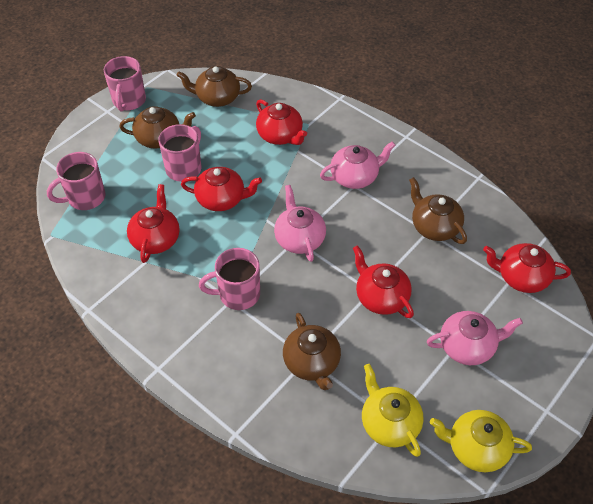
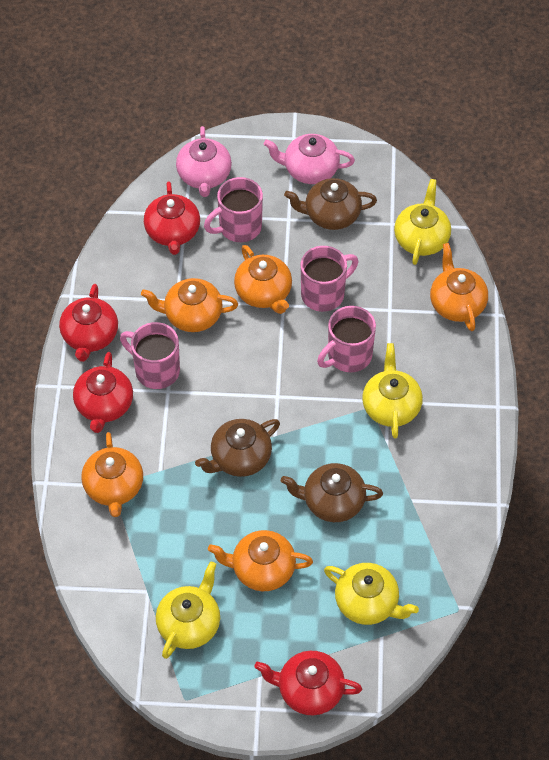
brown teapot: 4 -> 3
orange teapot: 0 -> 5
pink teapot: 3 -> 2
red teapot: 5 -> 4
yellow teapot: 2 -> 4

